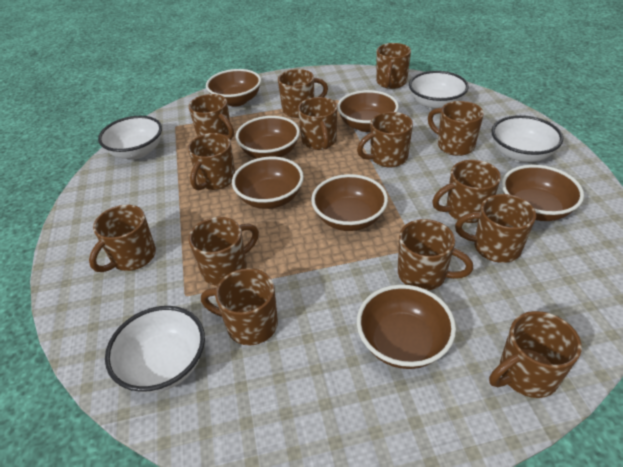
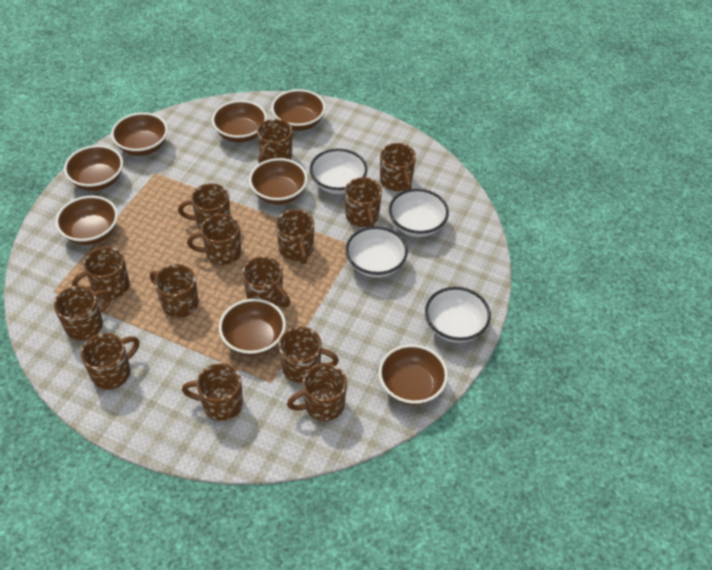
brown bowl: 7 -> 8

